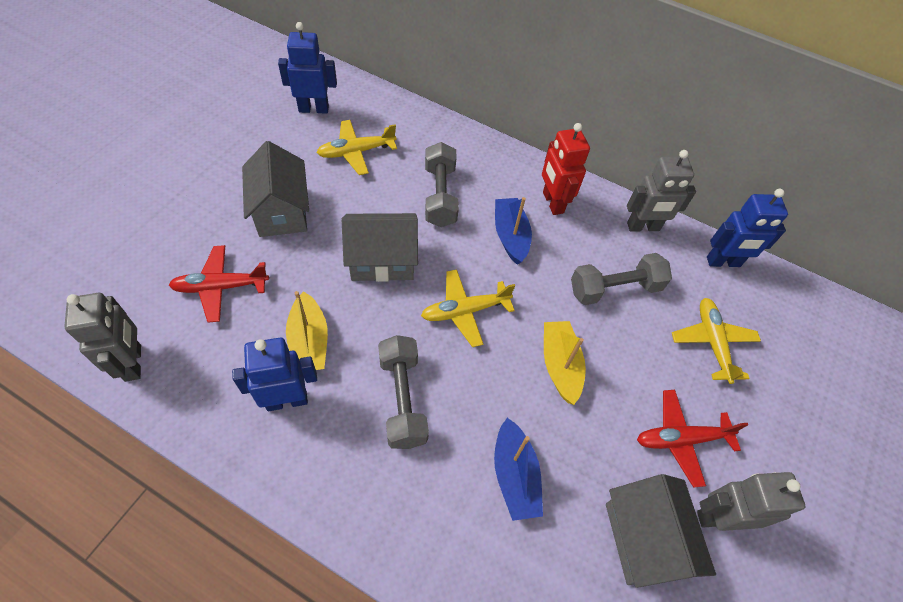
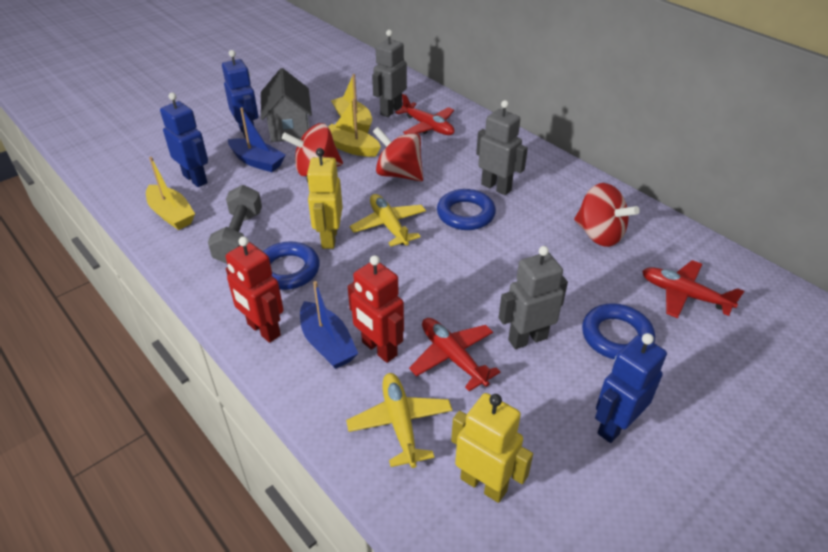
blue ring: 0 -> 3
grey dumbbell: 3 -> 1
grey house: 3 -> 1
red plane: 2 -> 3
red robot: 1 -> 2
red spinning top: 0 -> 3
yellow boat: 2 -> 3
yellow plane: 3 -> 2
yellow robot: 0 -> 2

